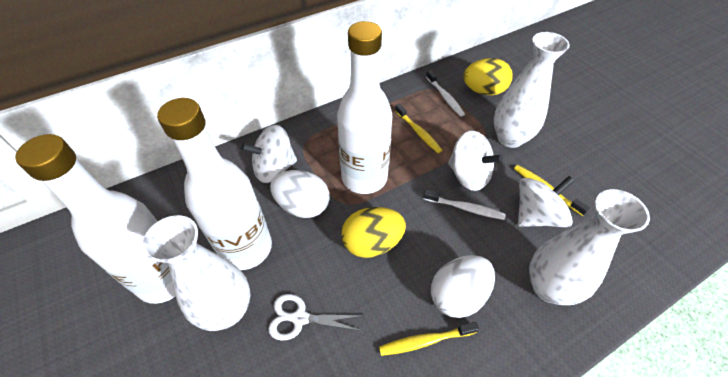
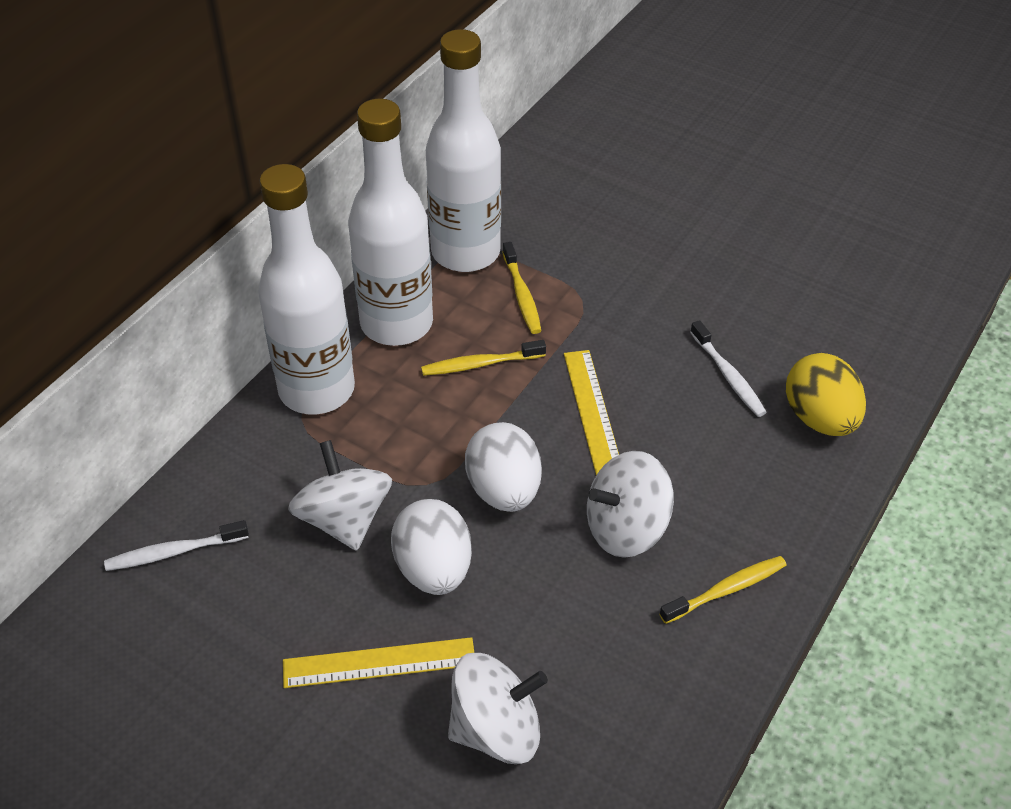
white scissors: 1 -> 0
white vase: 3 -> 0
yellow egg: 2 -> 1
yellow ruler: 0 -> 2

